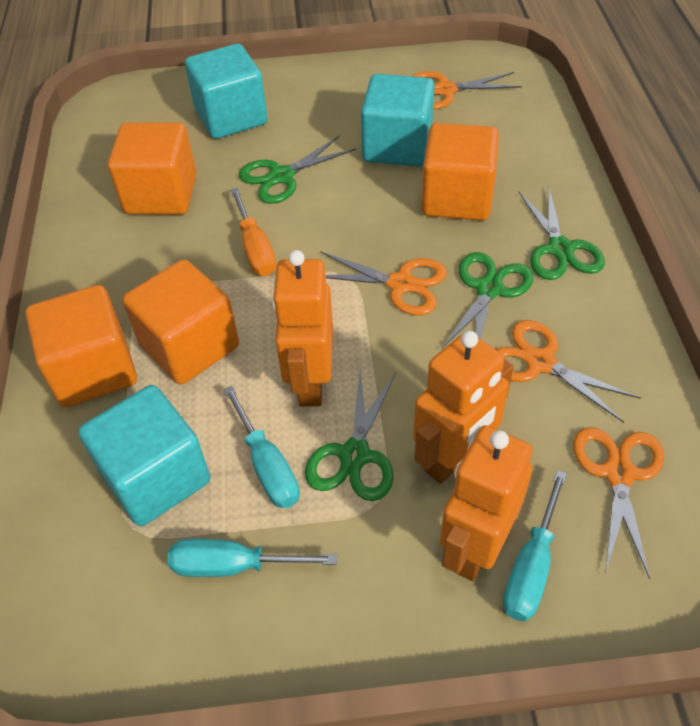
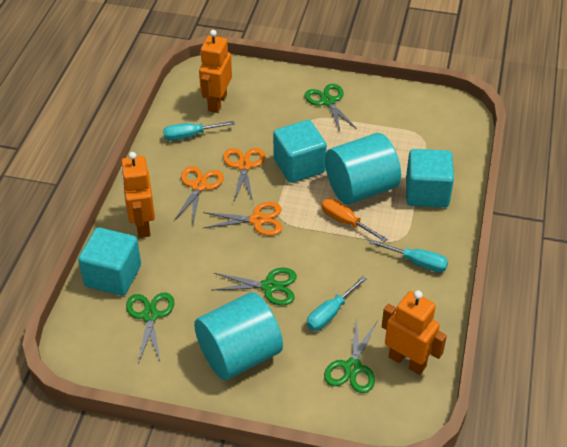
orange cube: 4 -> 0
orange scissors: 4 -> 3
turquoise cylinder: 0 -> 2

